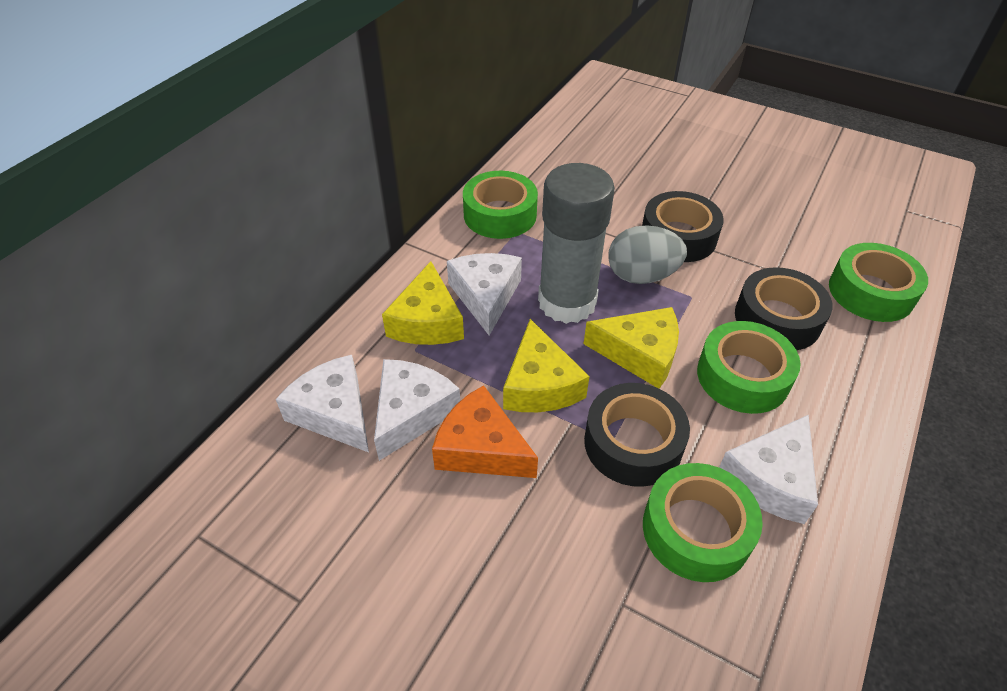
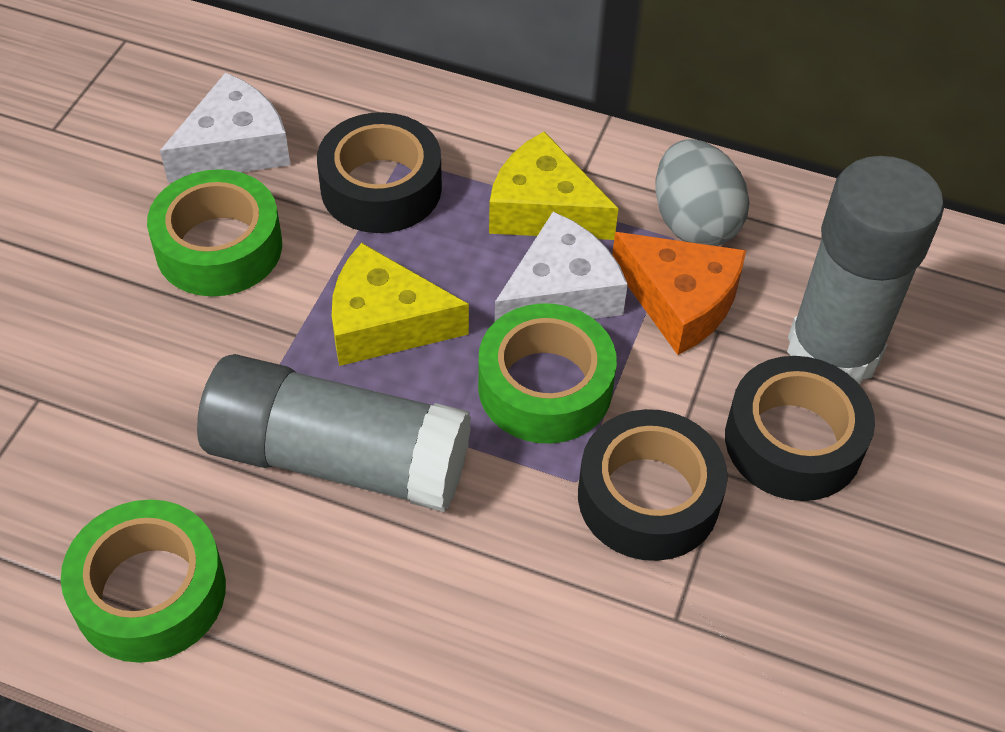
green tape: 4 -> 3
grey glue stick: 1 -> 2
white cheese: 4 -> 2
yellow cheese: 3 -> 2

